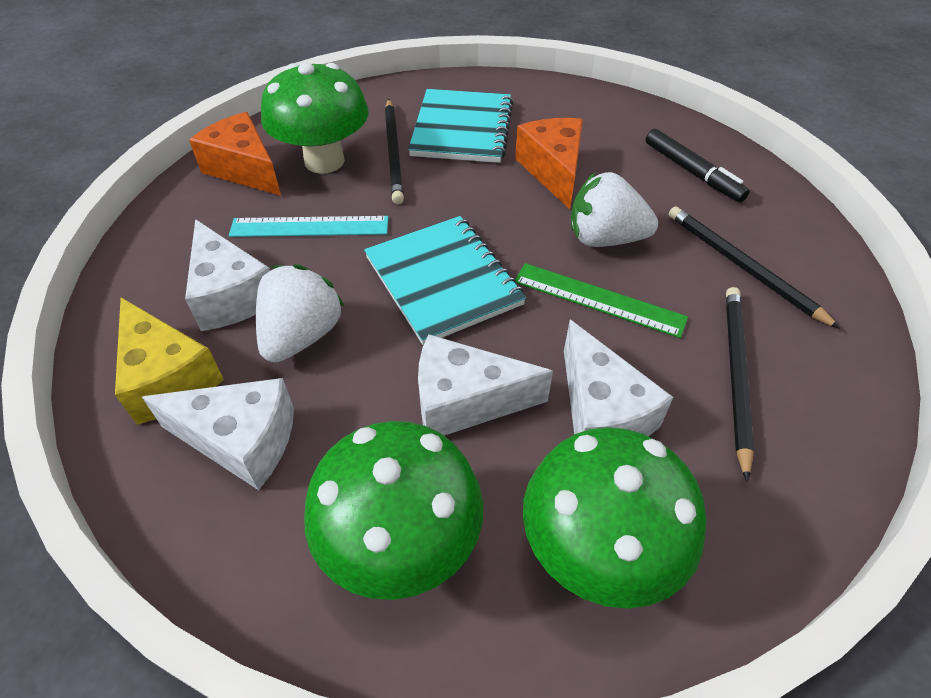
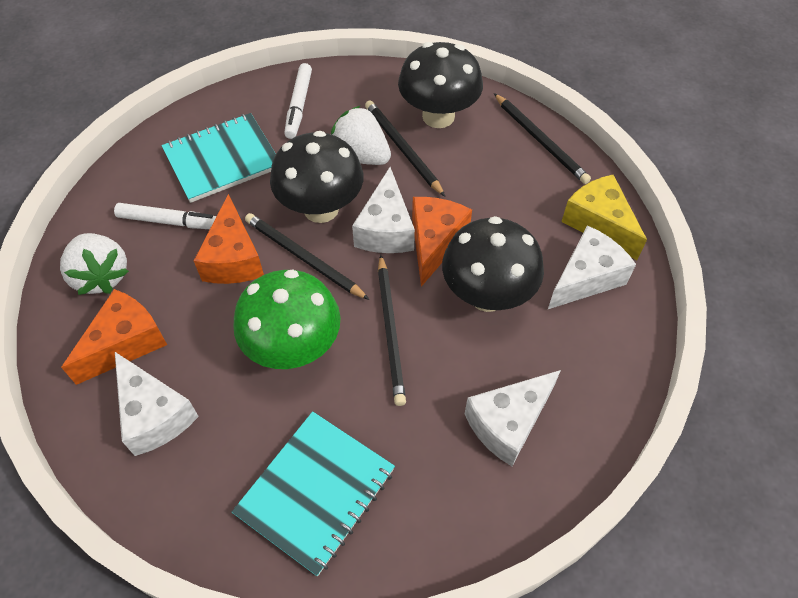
black marker: 1 -> 0
black mushroom: 0 -> 3
black pencil: 3 -> 4
green mushroom: 3 -> 1
green ruler: 1 -> 0
orange cheese: 2 -> 3
turquoise ruler: 1 -> 0
white marker: 0 -> 2

